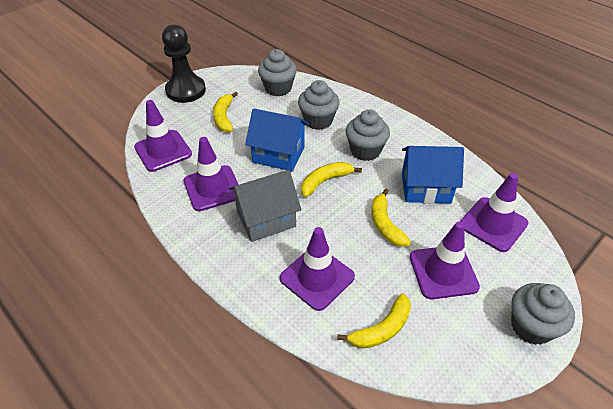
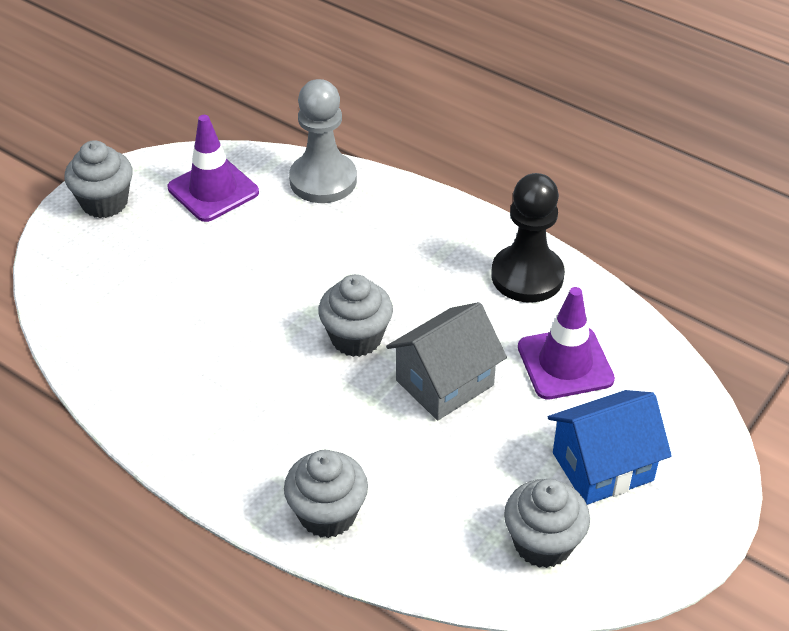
blue house: 2 -> 1
grey pawn: 0 -> 1
purple traffic cone: 5 -> 2
yellow banana: 4 -> 0

